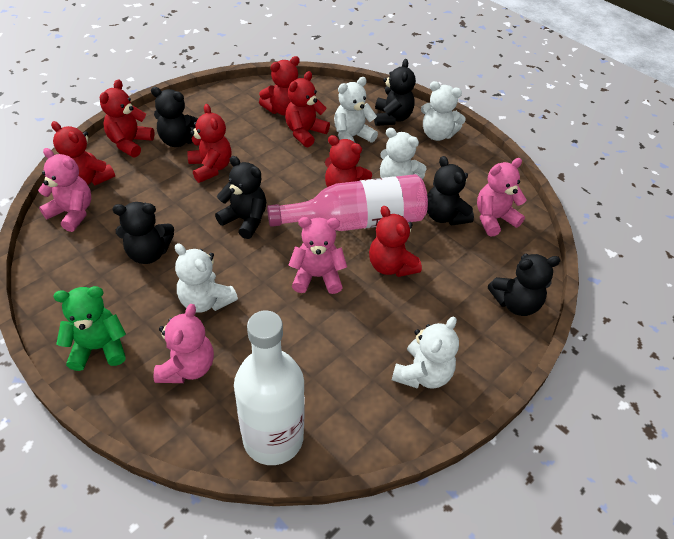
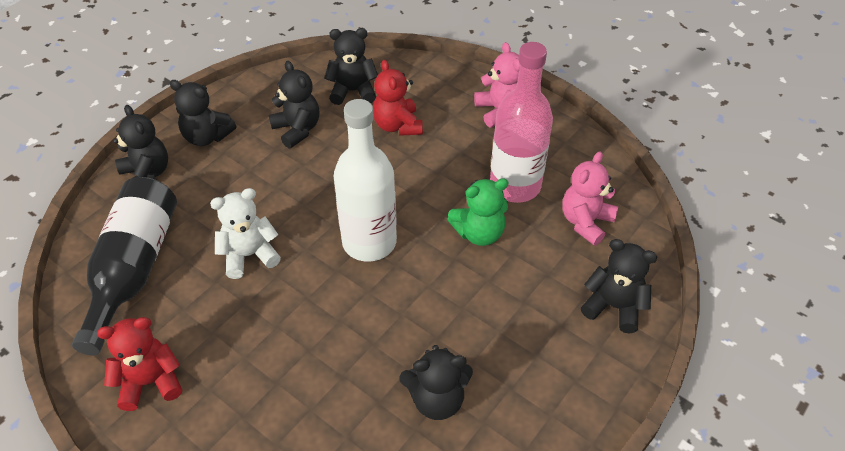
black bottle: 0 -> 1
pink teddy bear: 4 -> 2
red teddy bear: 7 -> 2
white teddy bear: 5 -> 1

